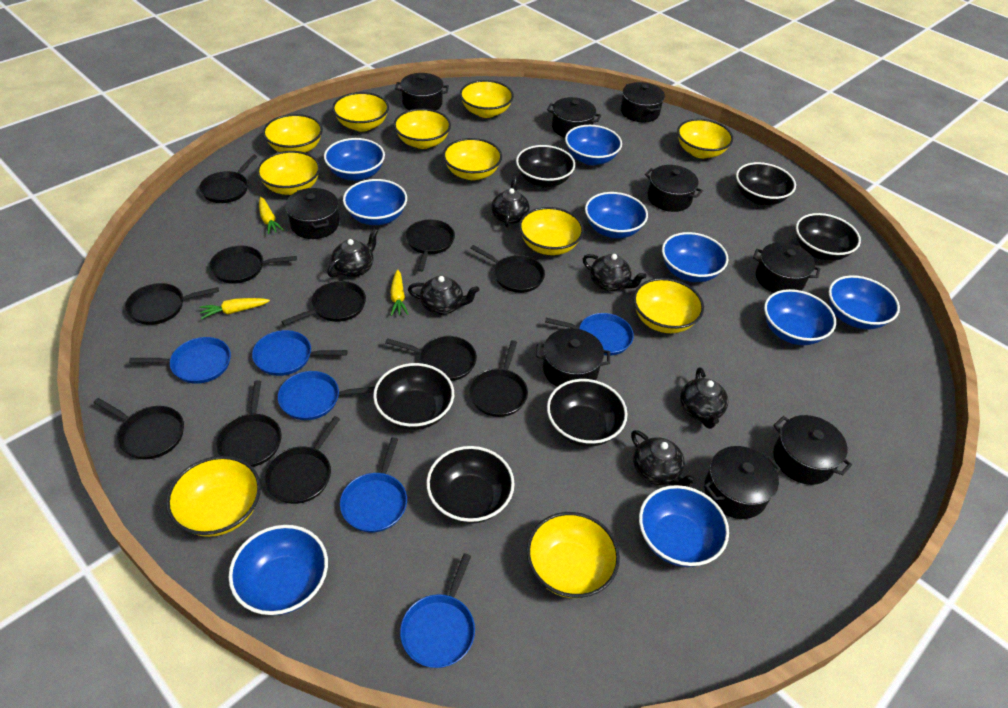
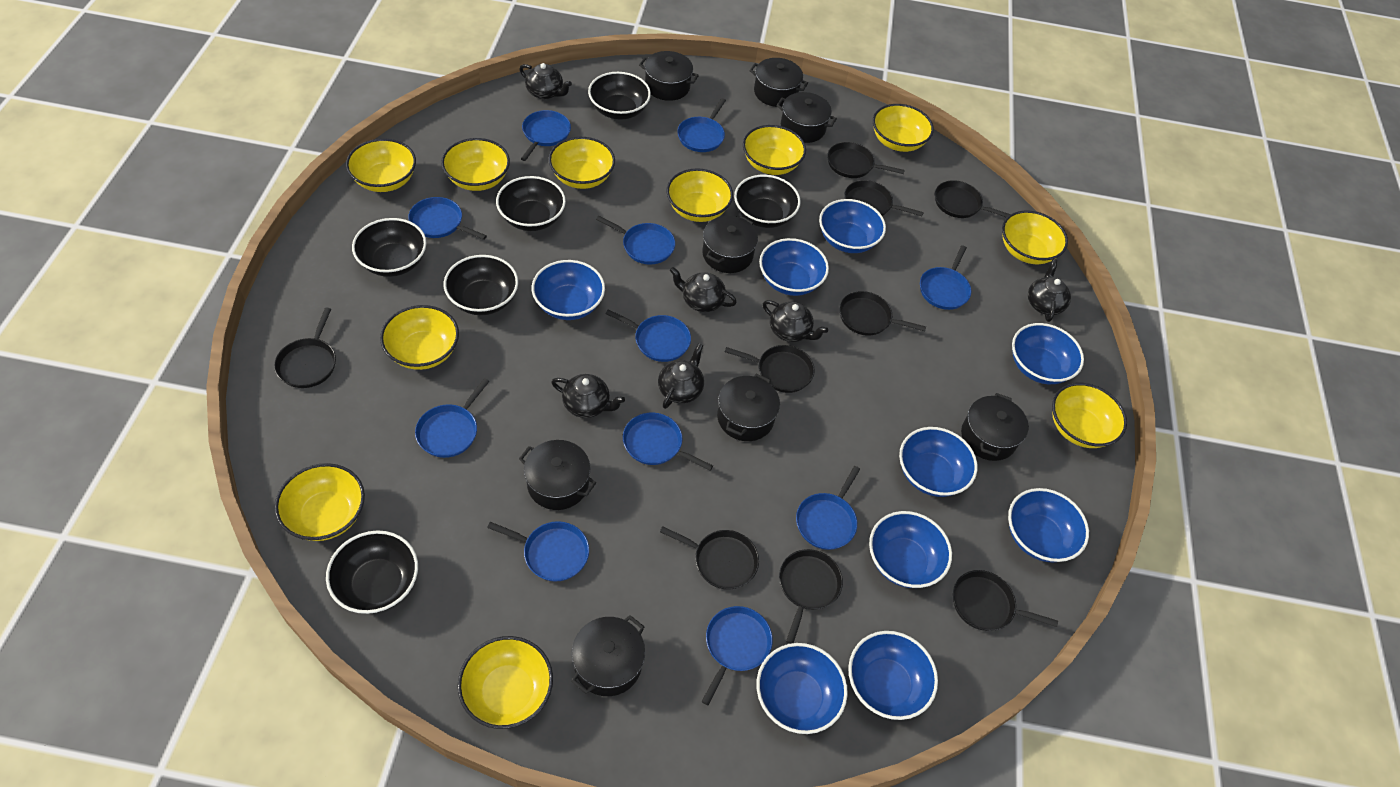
black pan: 11 -> 9
black pot: 9 -> 8
blue pan: 6 -> 11
yellow carrot: 3 -> 0

